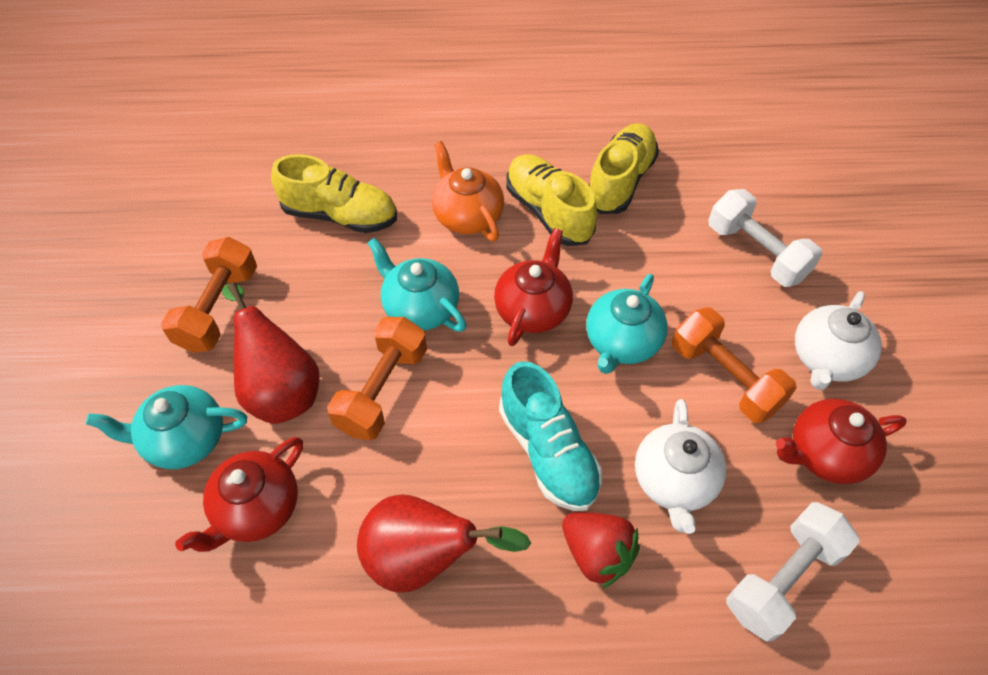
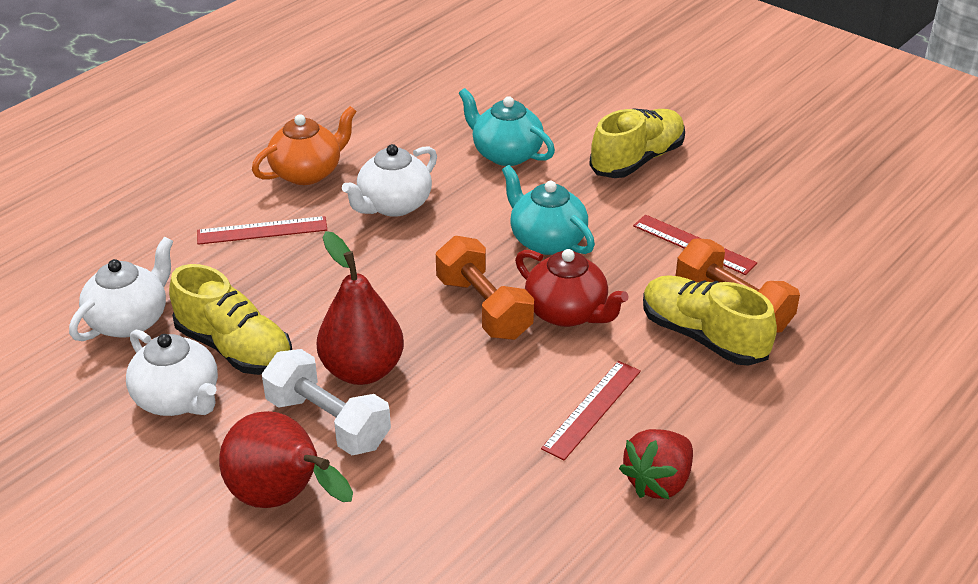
orange dumbbell: 3 -> 2
red ruler: 0 -> 3
red teapot: 3 -> 1
turquoise shoe: 1 -> 0
turquoise teapot: 3 -> 2
white dumbbell: 2 -> 1
white teapot: 2 -> 3

